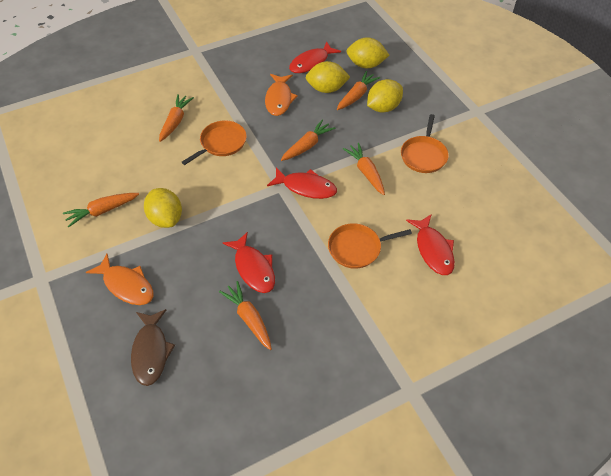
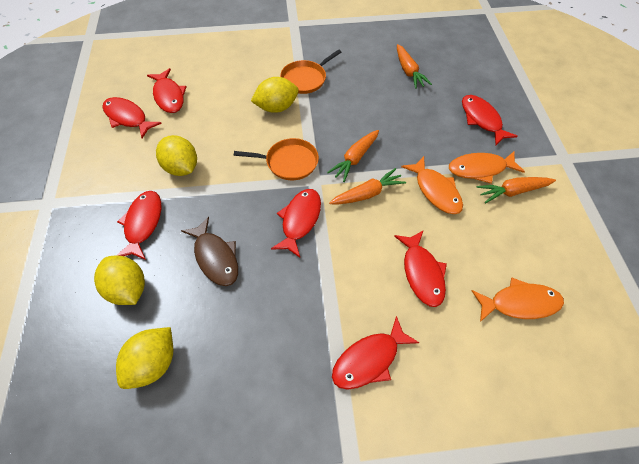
orange carrot: 6 -> 4
orange fish: 2 -> 3
orange pan: 3 -> 2
red fish: 4 -> 7

